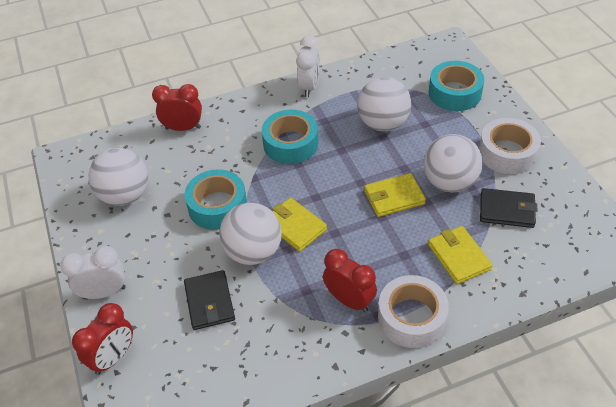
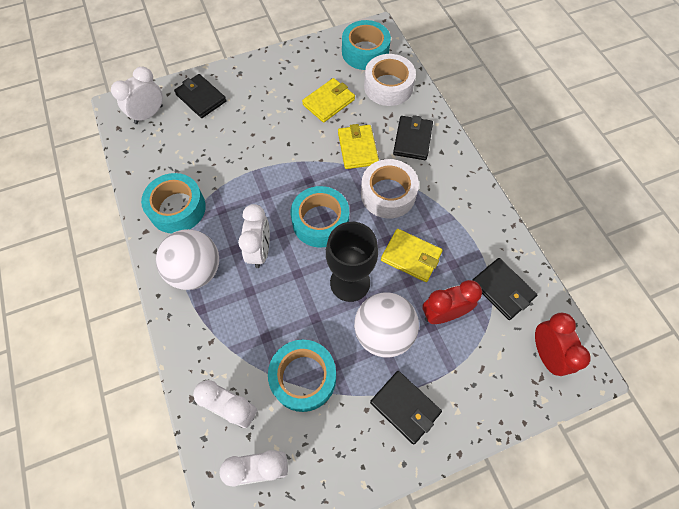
black goblet: 0 -> 1
black wallet: 2 -> 4
red clock: 3 -> 2
turquoise tape: 3 -> 4
white ball: 4 -> 2
white clock: 2 -> 4

